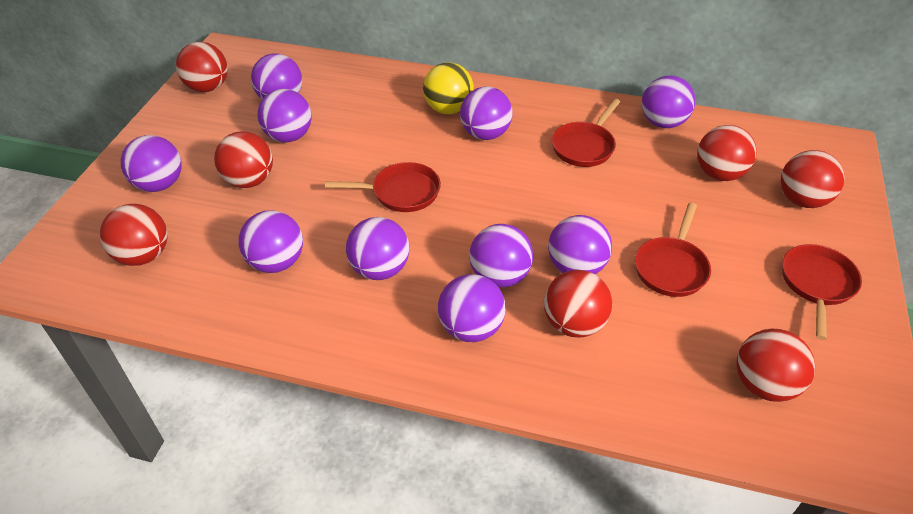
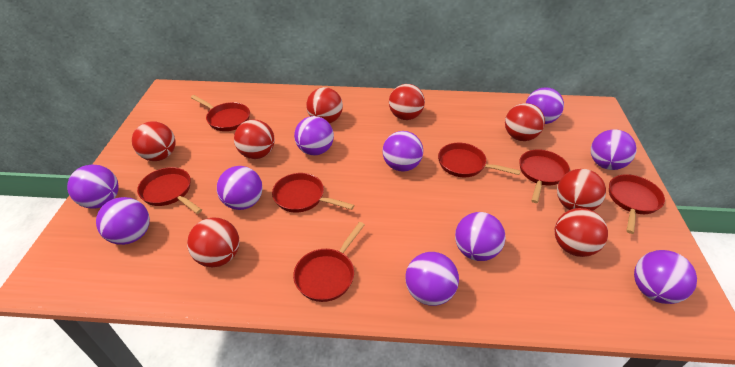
red ball: 7 -> 8
red pan: 4 -> 7
yellow ball: 1 -> 0

